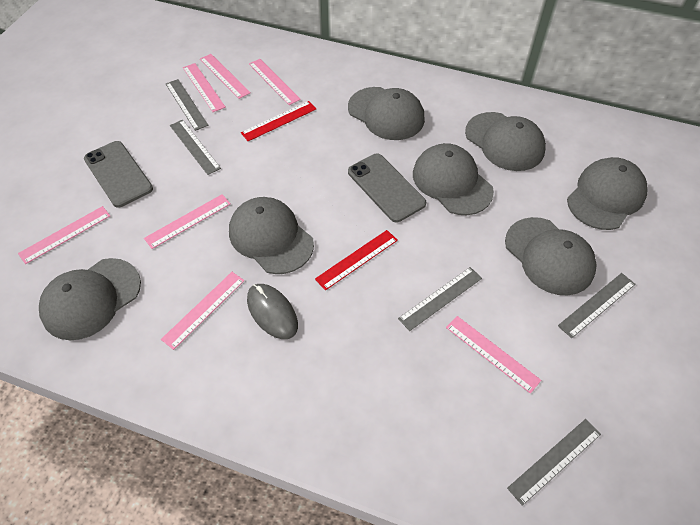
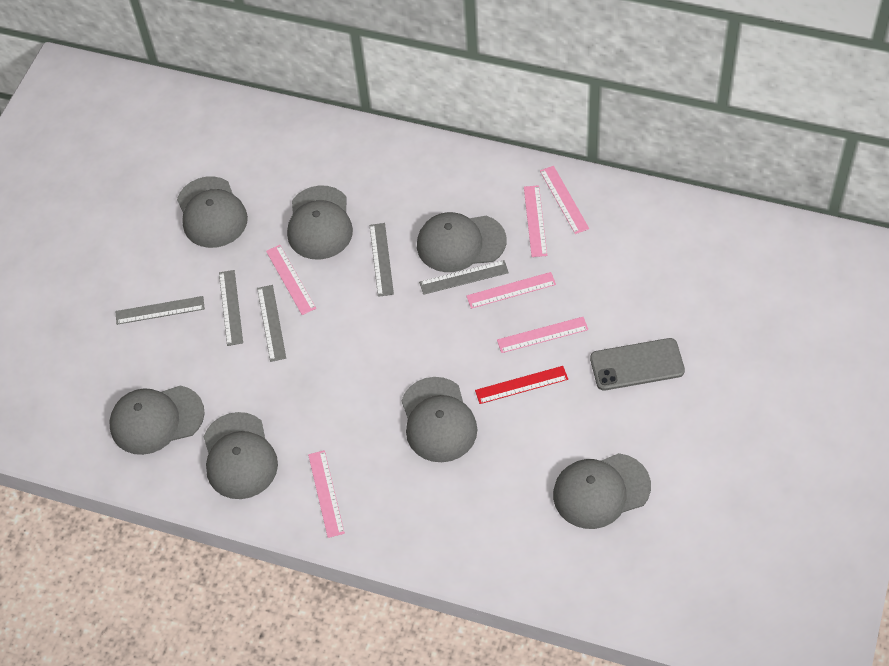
grey mouse: 1 -> 0
grey phone: 2 -> 1
pink ruler: 7 -> 6
red ruler: 2 -> 1

